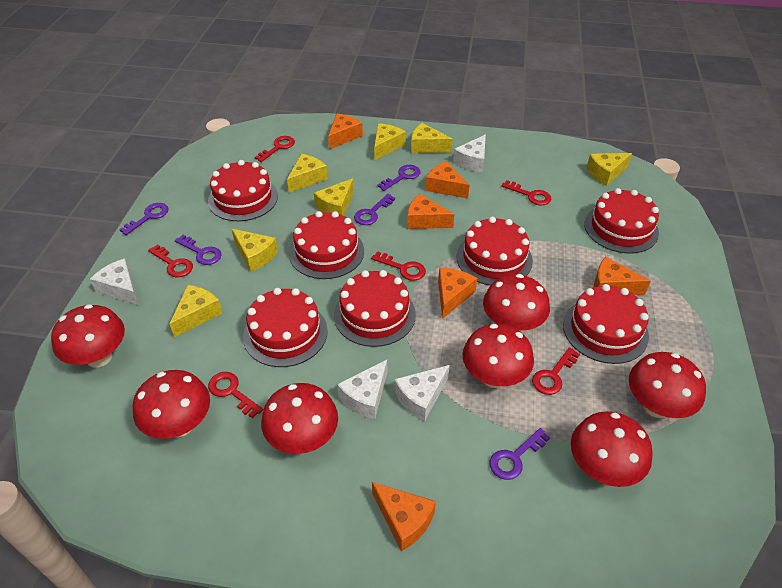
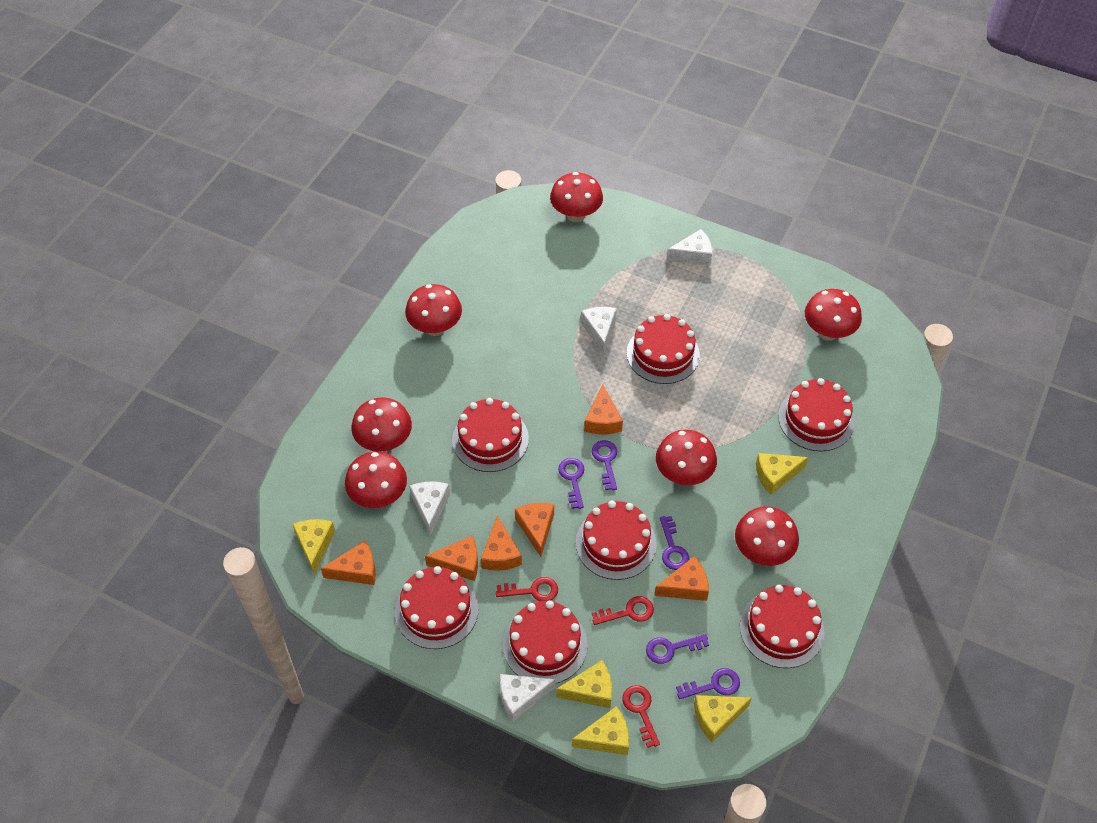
red key: 6 -> 3
yellow cheese: 7 -> 5

